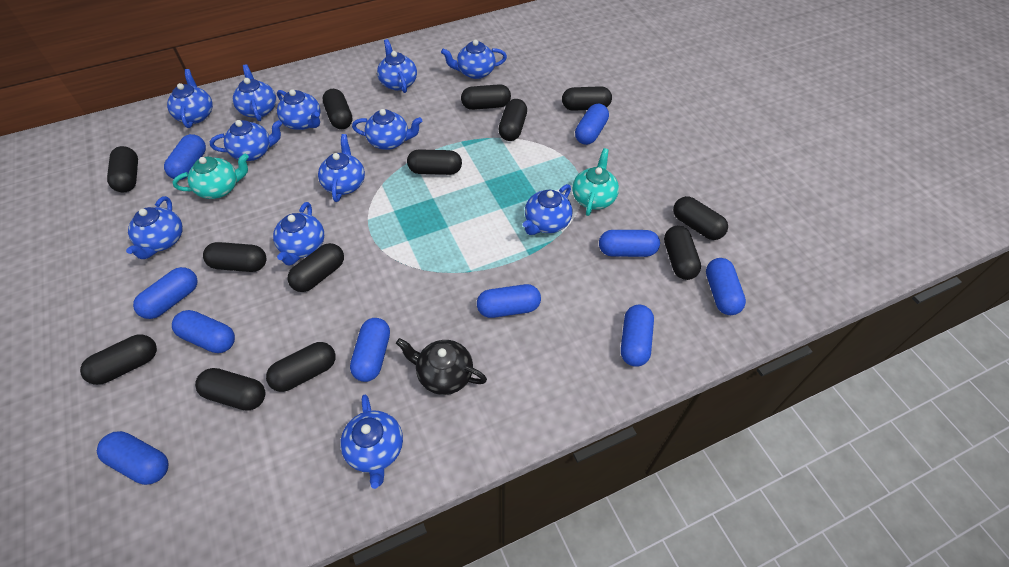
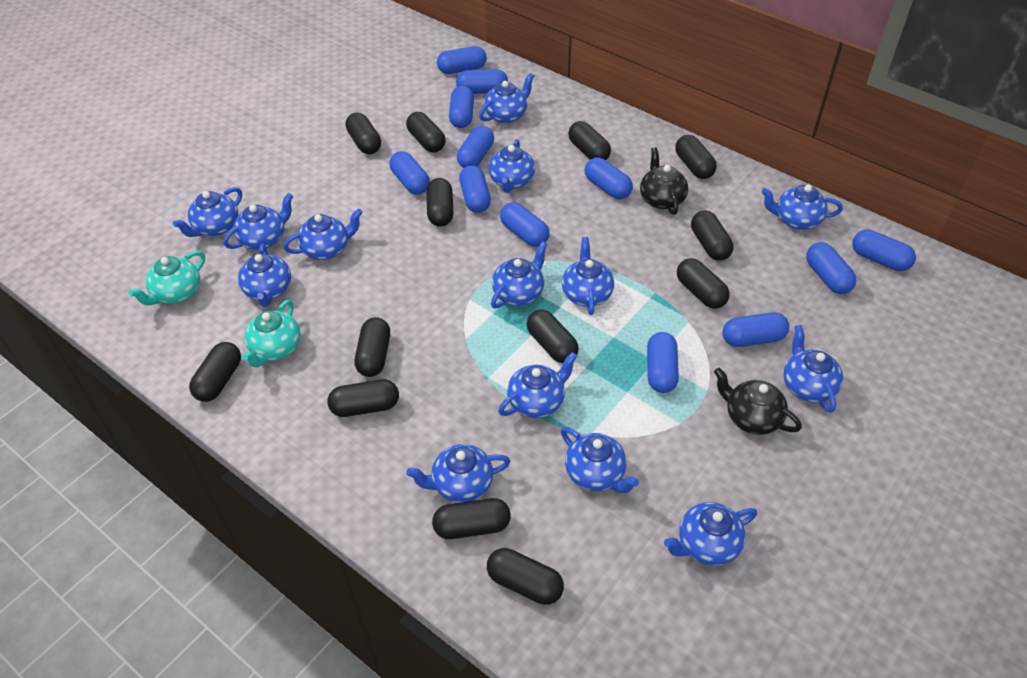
black teapot: 1 -> 2
blue capsule: 10 -> 12
blue teapot: 12 -> 14

